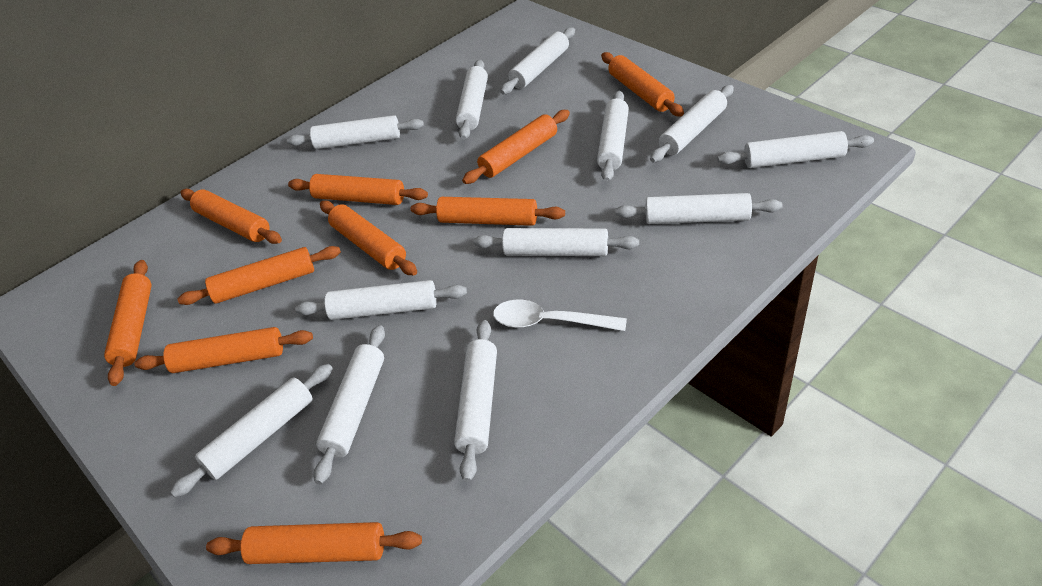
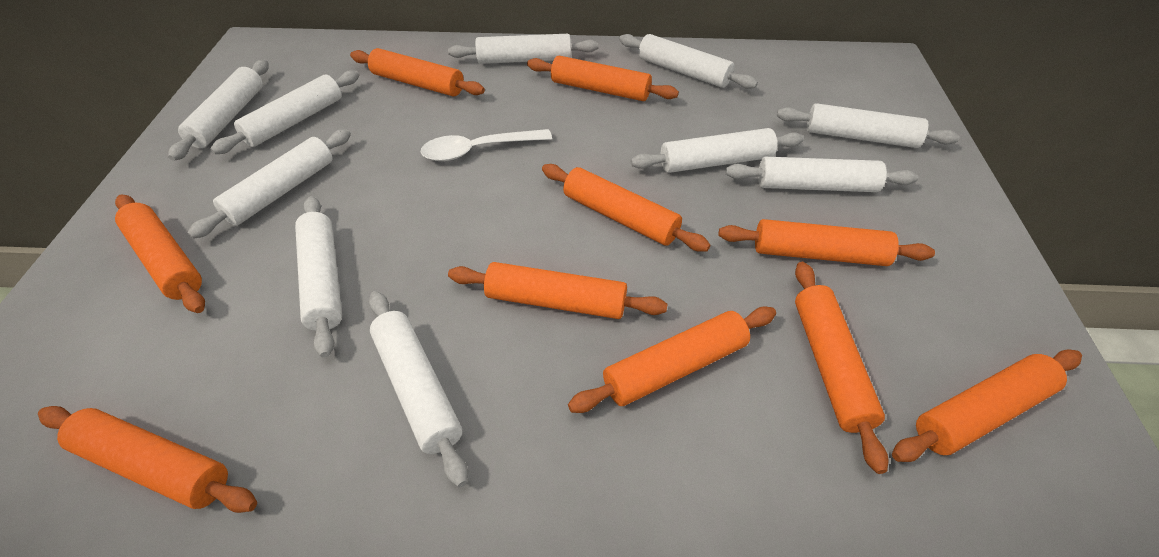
white rolling pin: 12 -> 10

